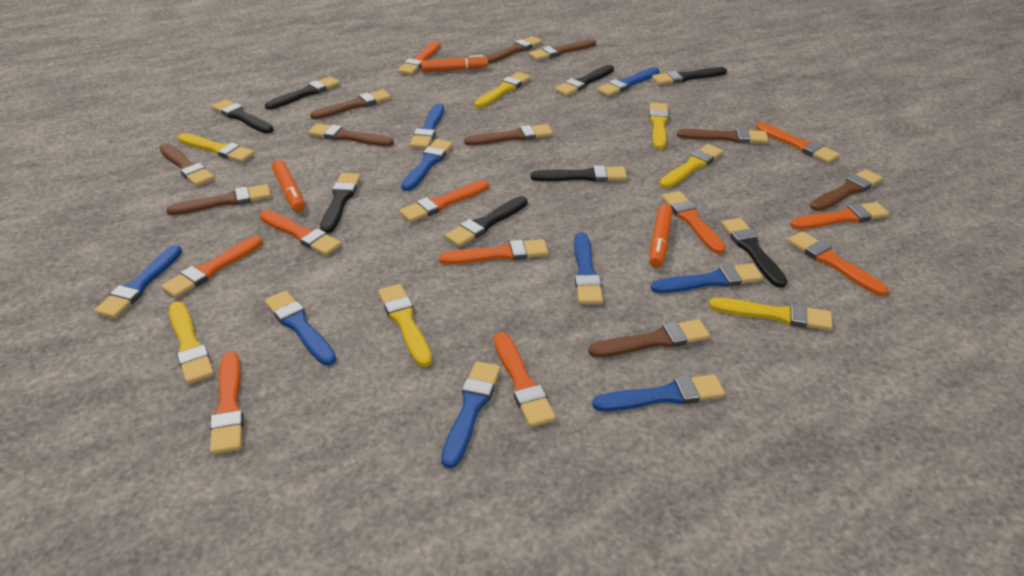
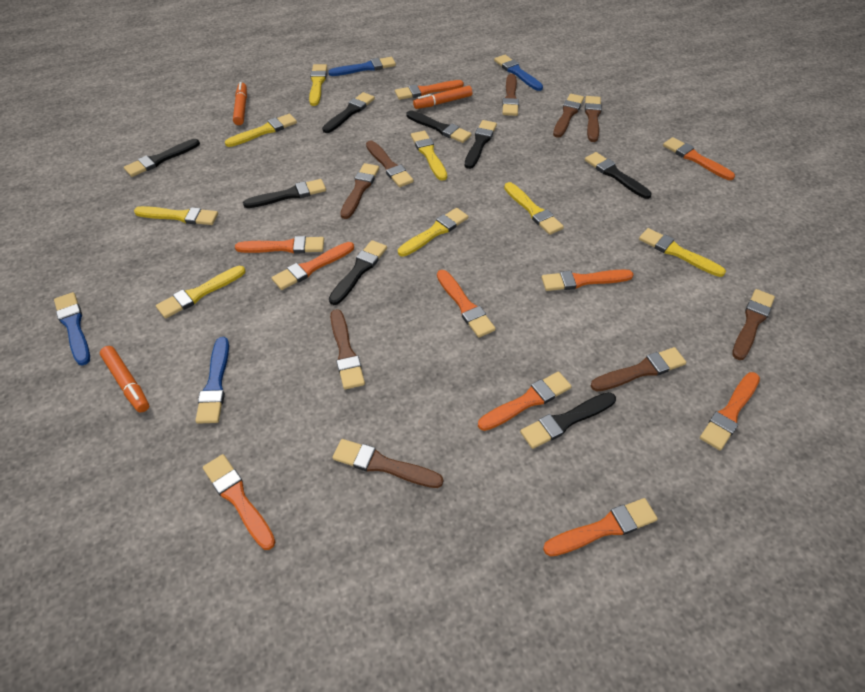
blue brush: 9 -> 4
brown brush: 10 -> 9
orange brush: 11 -> 10
yellow brush: 7 -> 8

